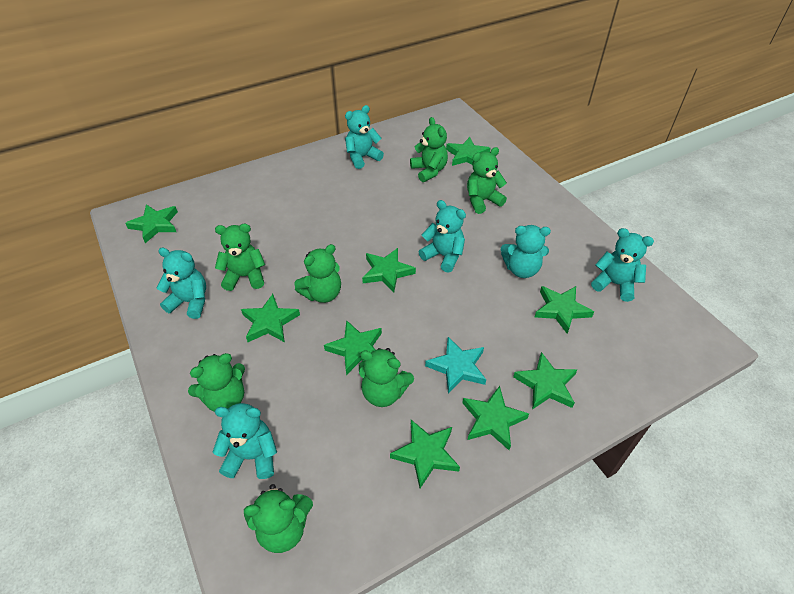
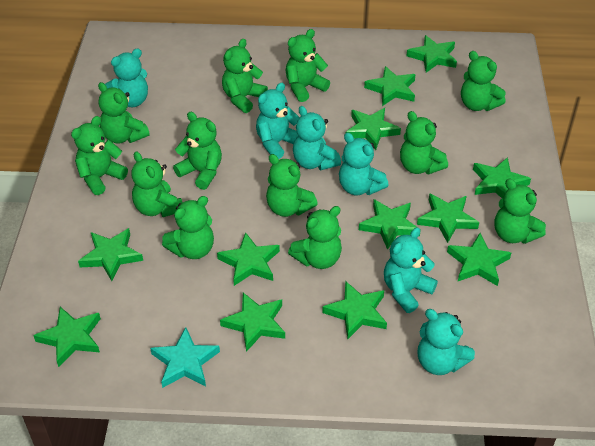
green star: 9 -> 12
green teddy bear: 7 -> 12

